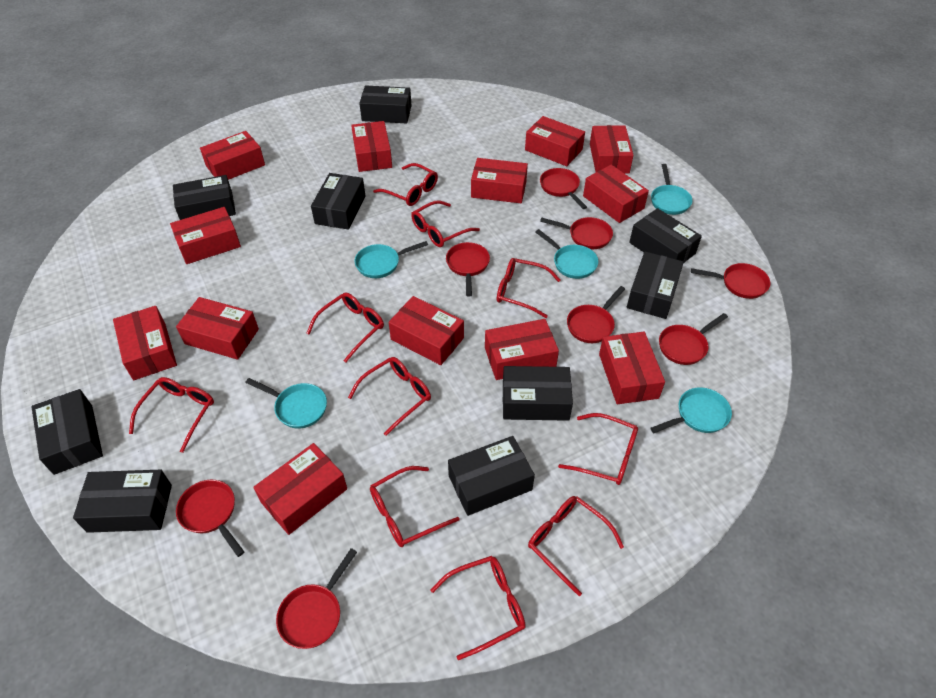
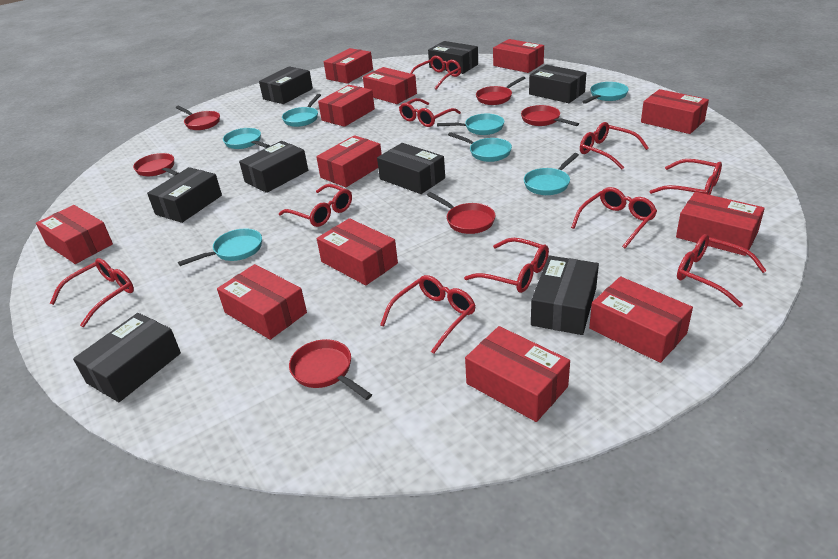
black box: 9 -> 8
red box: 13 -> 12
red pan: 8 -> 6
turquoise pan: 5 -> 7

